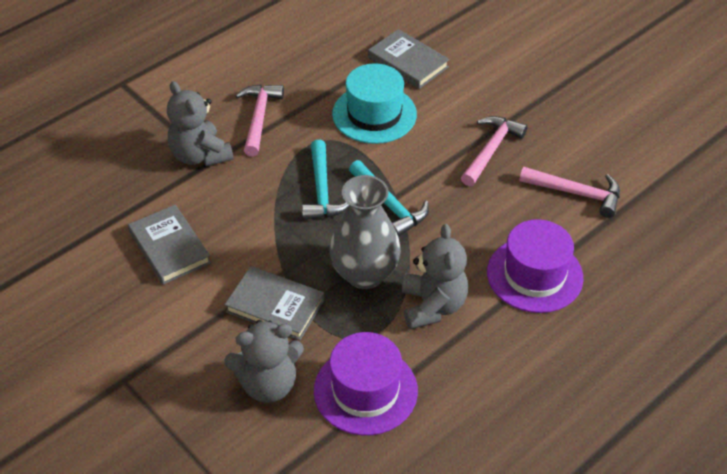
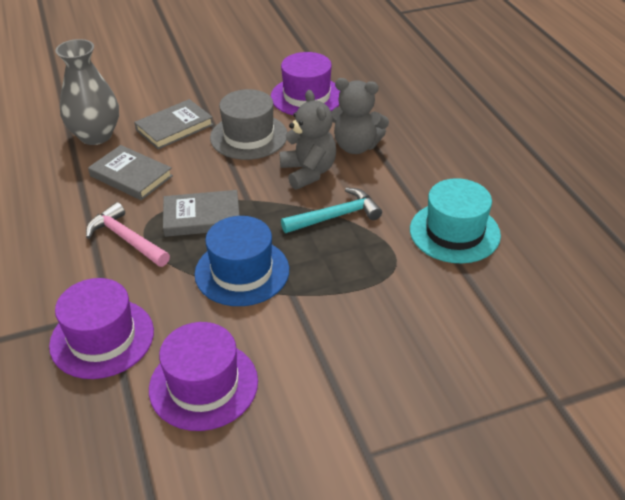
blue hat: 0 -> 1
grey hat: 0 -> 1
grey teddy bear: 3 -> 2
pink hammer: 3 -> 1
purple hat: 2 -> 3
turquoise hammer: 2 -> 1

